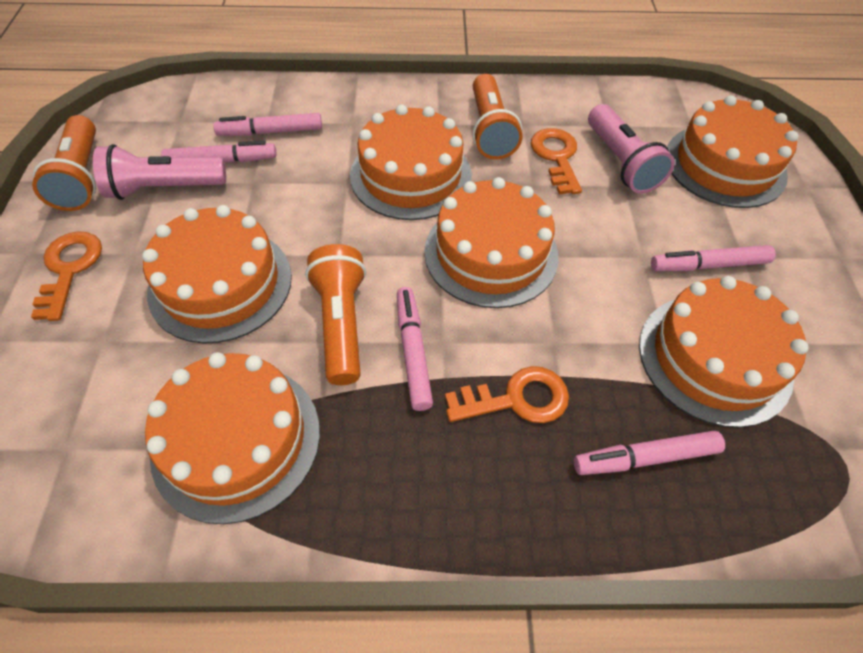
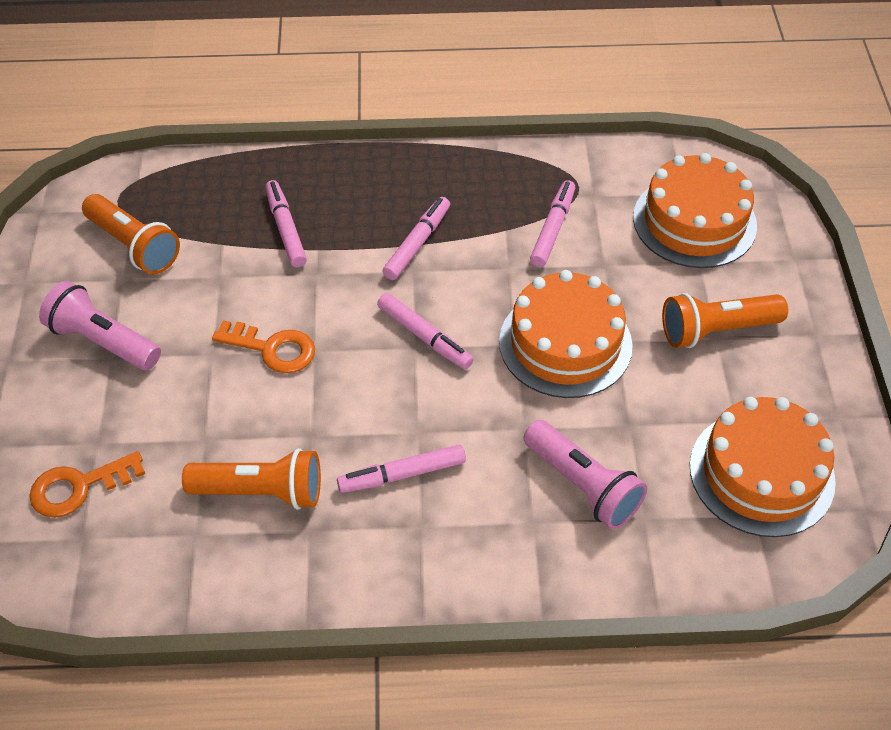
orange cake: 6 -> 3
orange key: 3 -> 2

